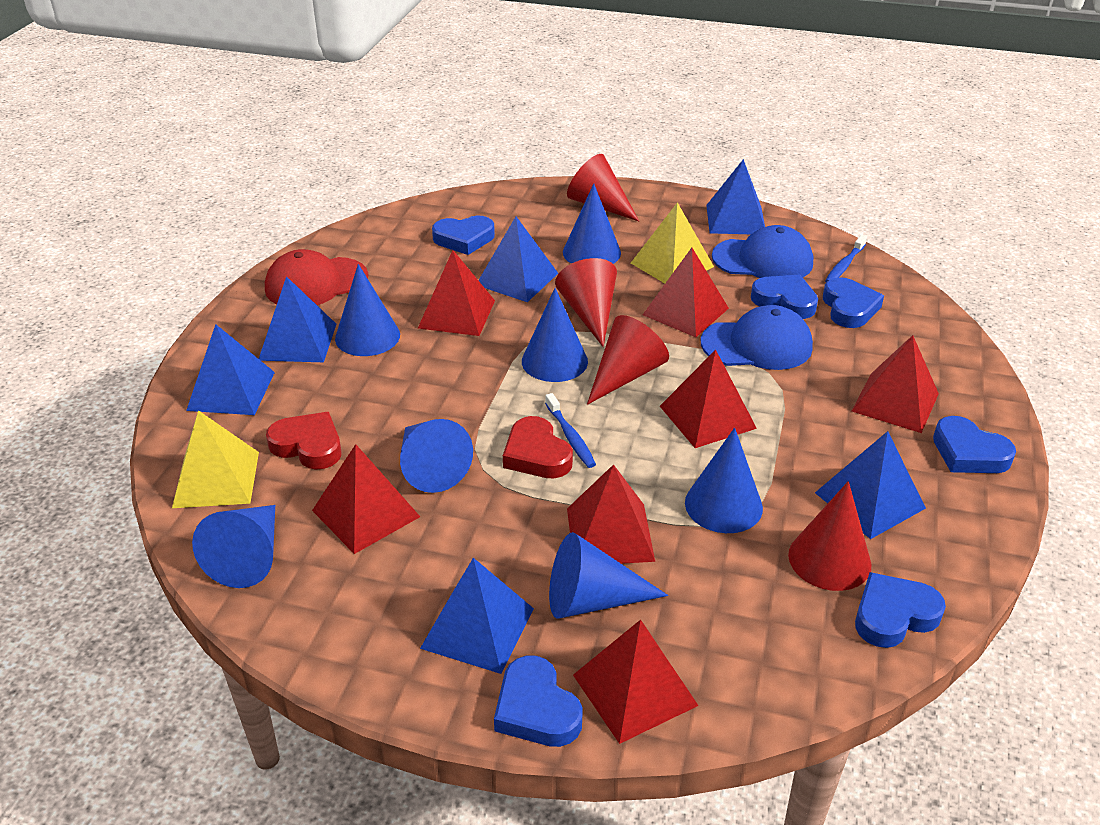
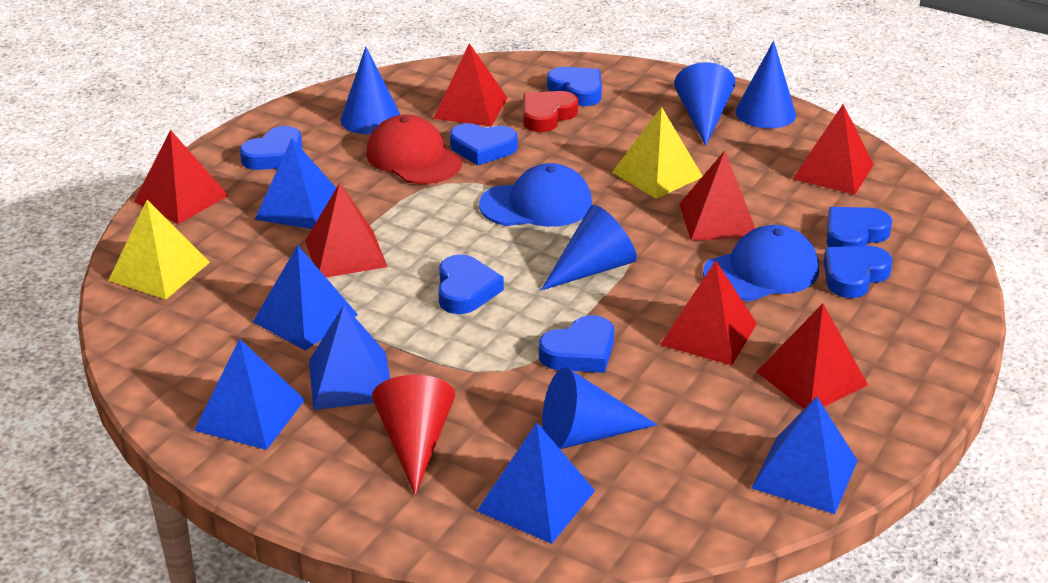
blue cone: 7 -> 5
blue heart: 6 -> 7
blue toothbrush: 2 -> 0
red cone: 4 -> 1
red heart: 2 -> 1

